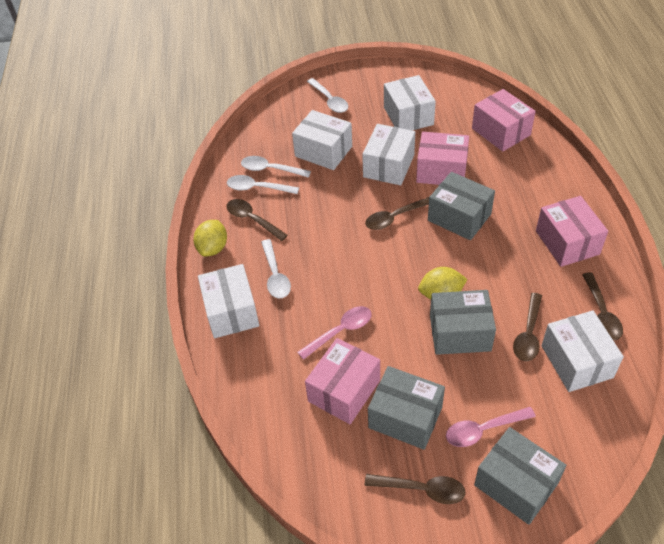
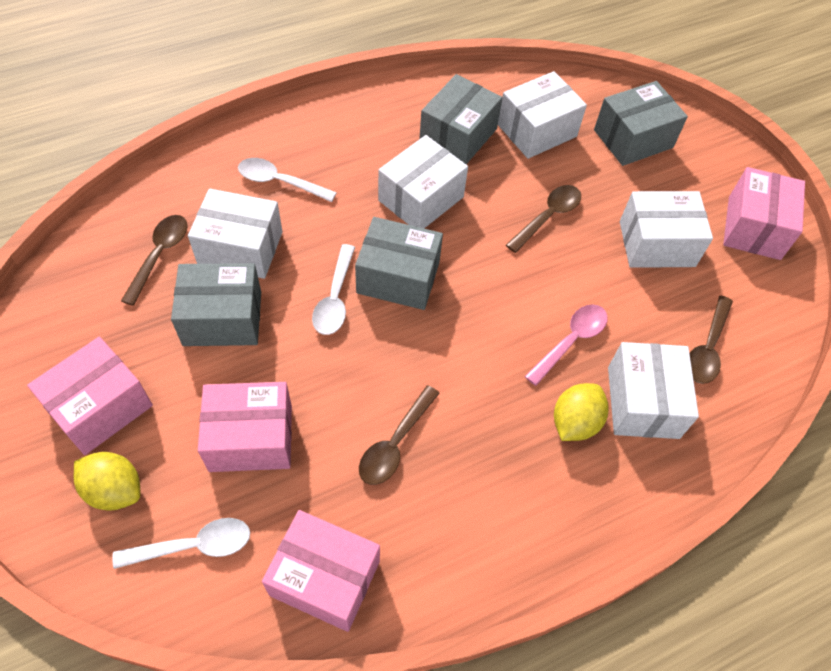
brown spoon: 5 -> 4
pink spoon: 2 -> 1
white spoon: 4 -> 3

